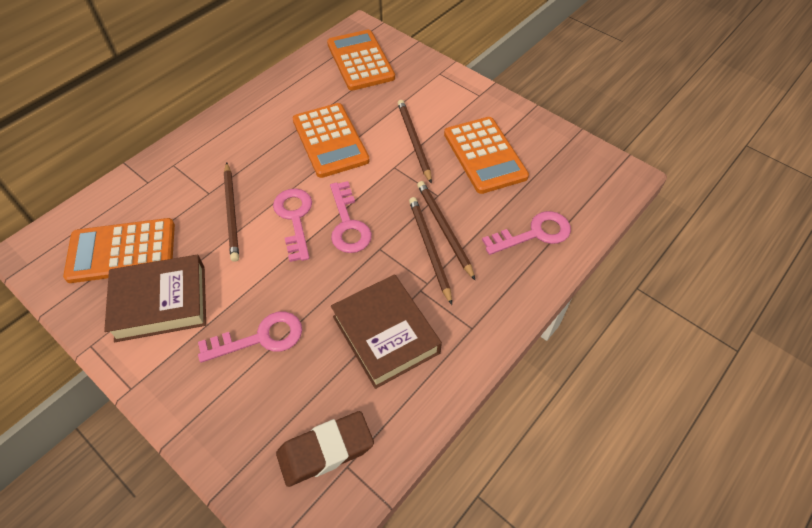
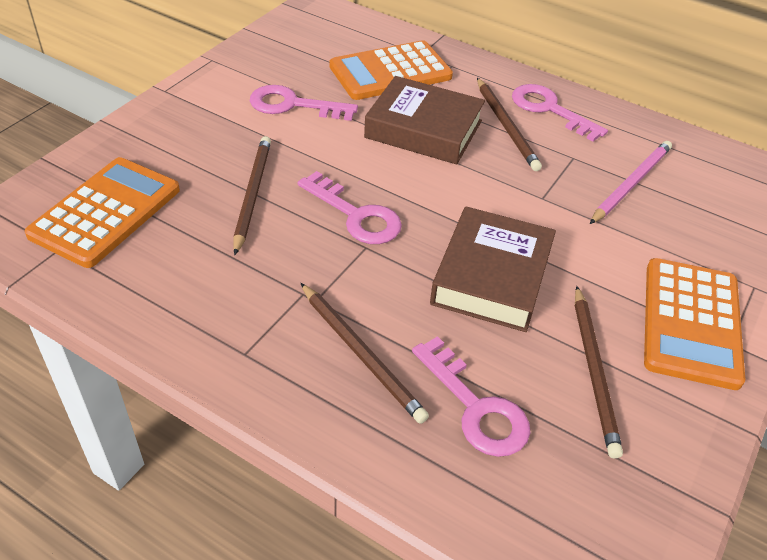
brown eraser: 1 -> 0
orange calculator: 4 -> 3
pink pencil: 0 -> 1

